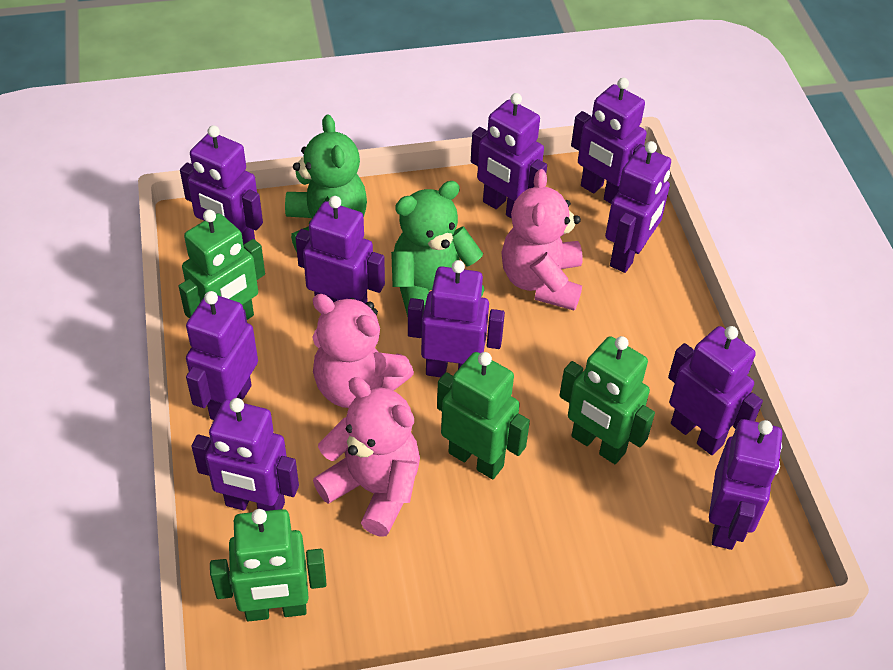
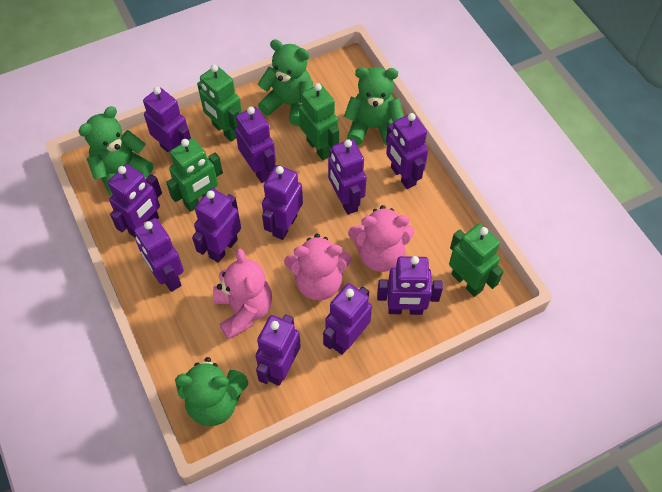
green teddy bear: 2 -> 4
purple robot: 10 -> 11

